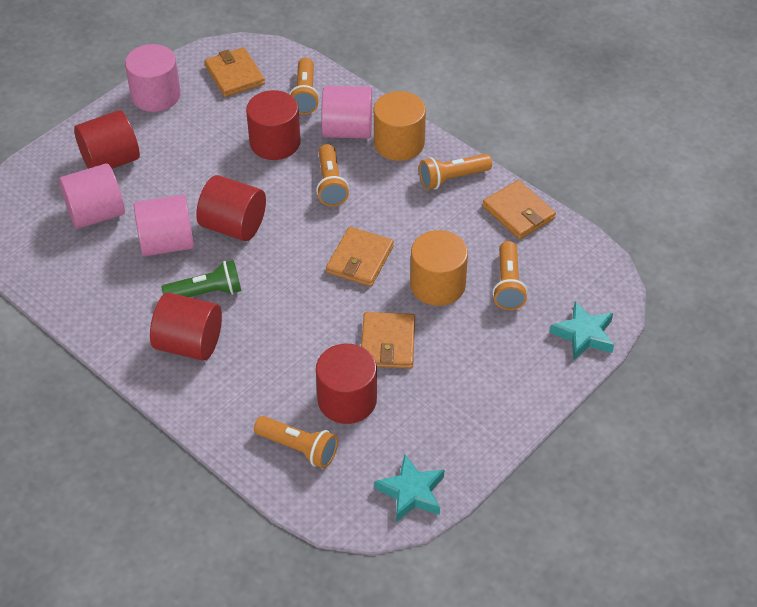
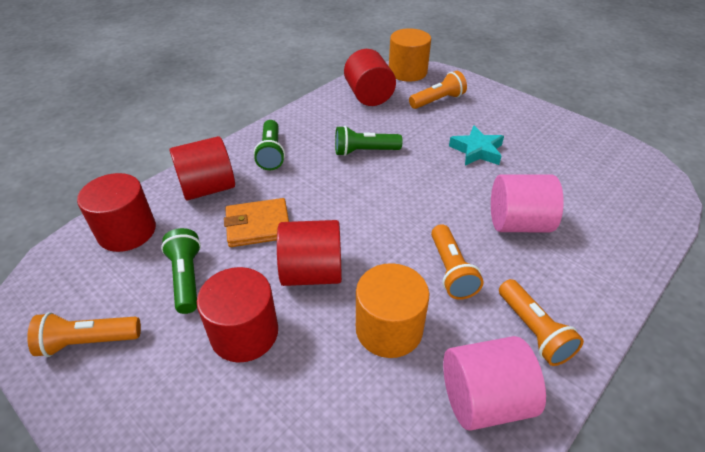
green flashlight: 1 -> 3
orange flashlight: 5 -> 4
orange wallet: 4 -> 1
pink cylinder: 4 -> 2
turquoise star: 2 -> 1

